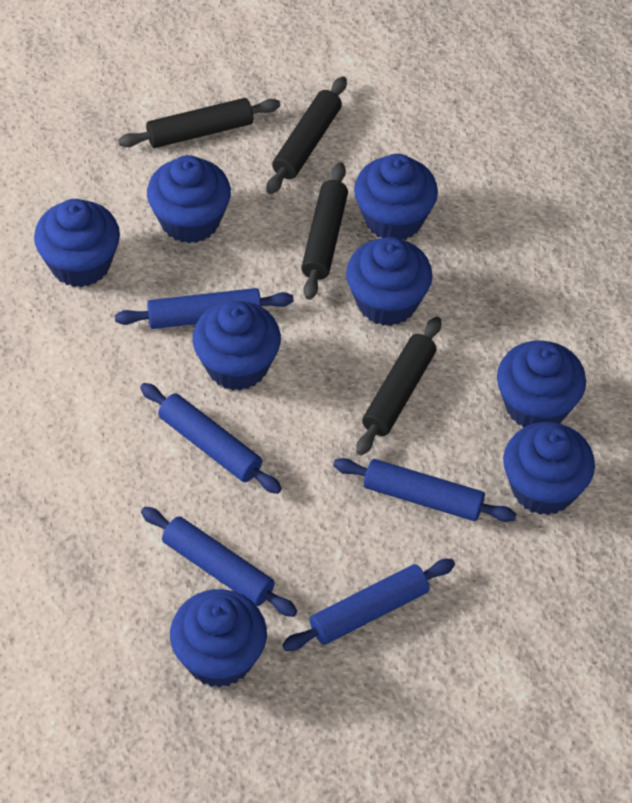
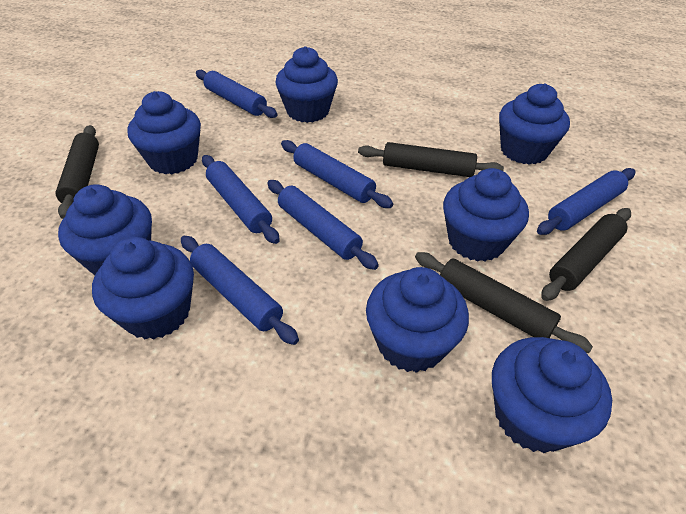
blue rolling pin: 5 -> 6

